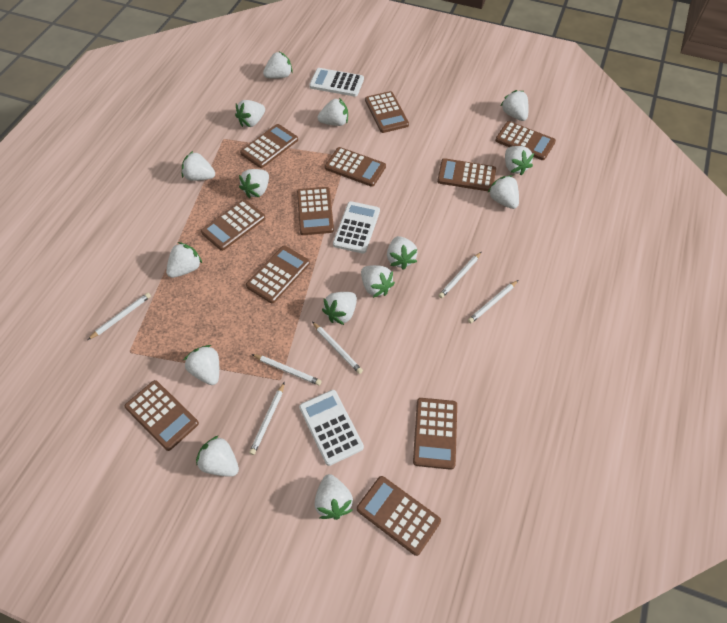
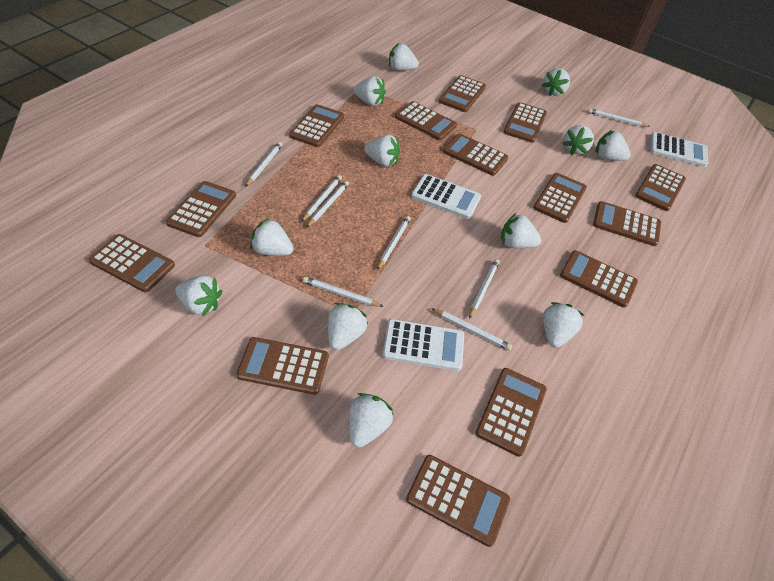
brown calculator: 11 -> 14
white pencil: 6 -> 8
white strawberry: 15 -> 12

